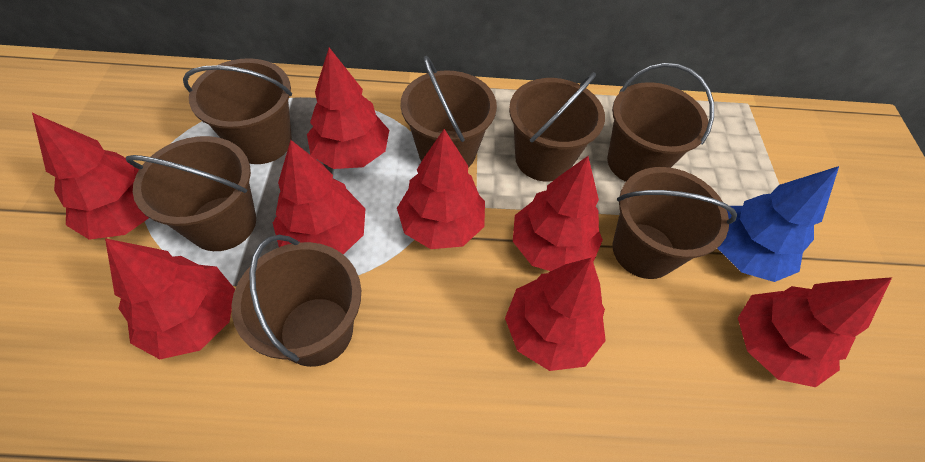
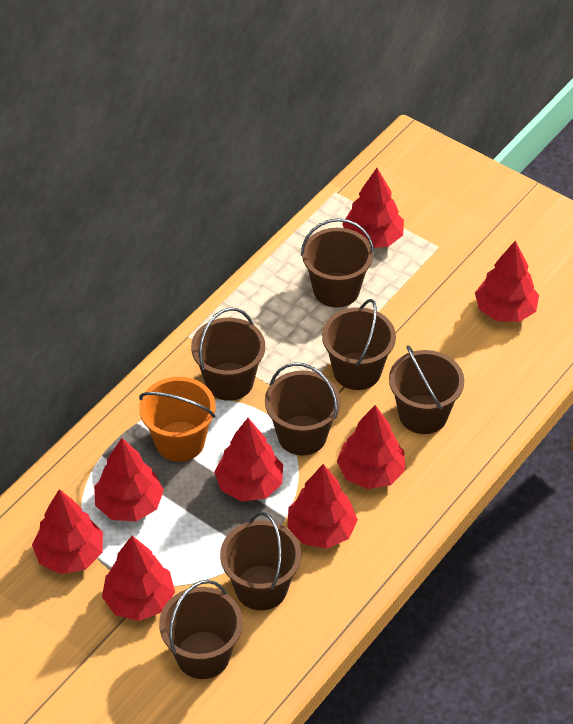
blue tree: 1 -> 0
orange bucket: 0 -> 1

